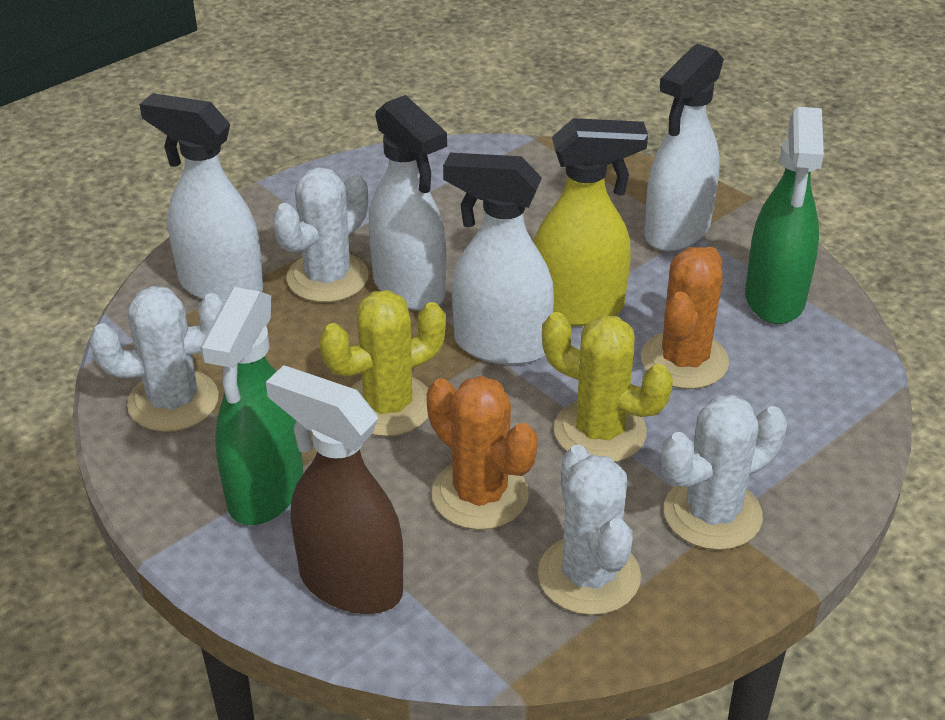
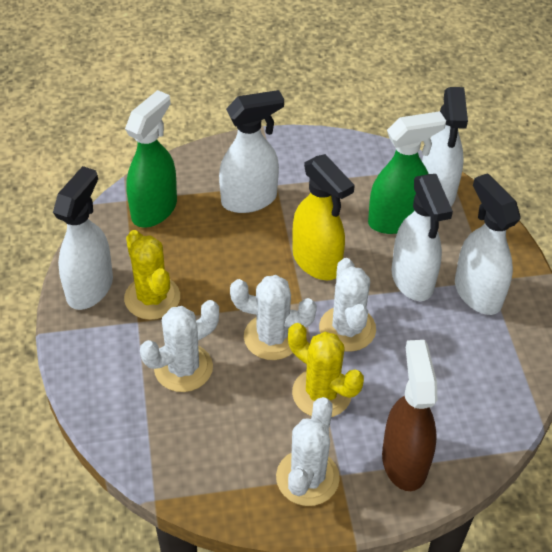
orange cactus: 2 -> 0
white spray bottle: 4 -> 5

